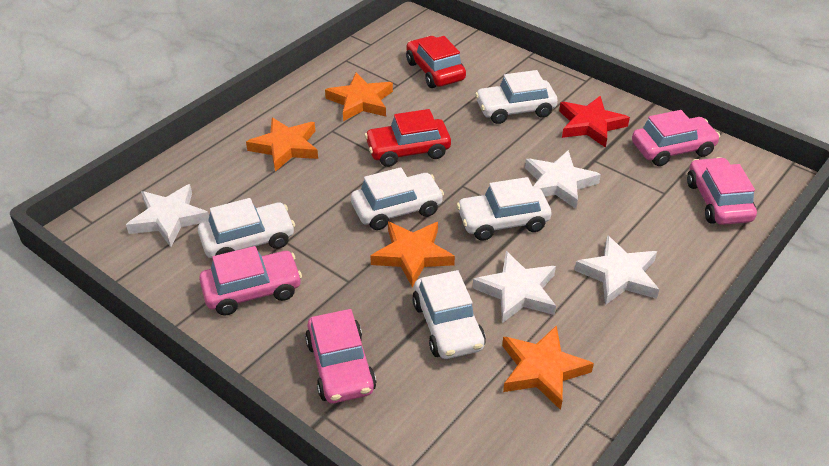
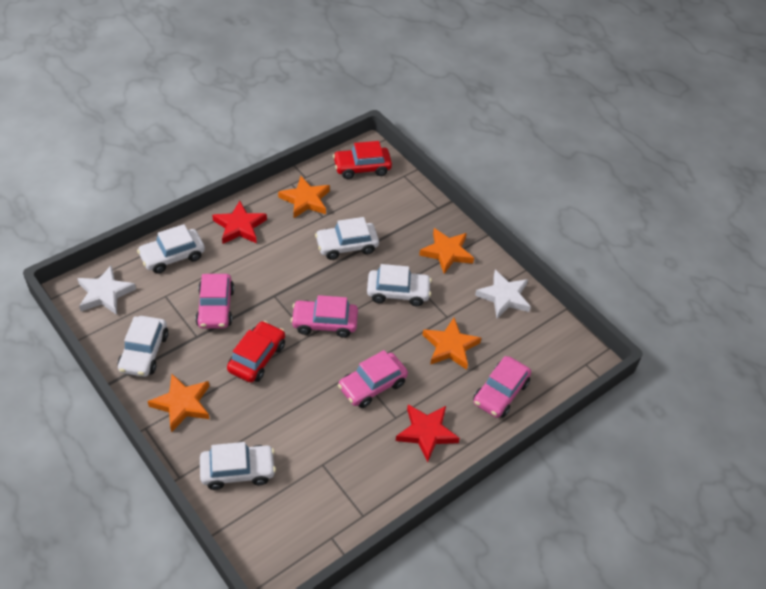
red star: 1 -> 2
white star: 4 -> 2

